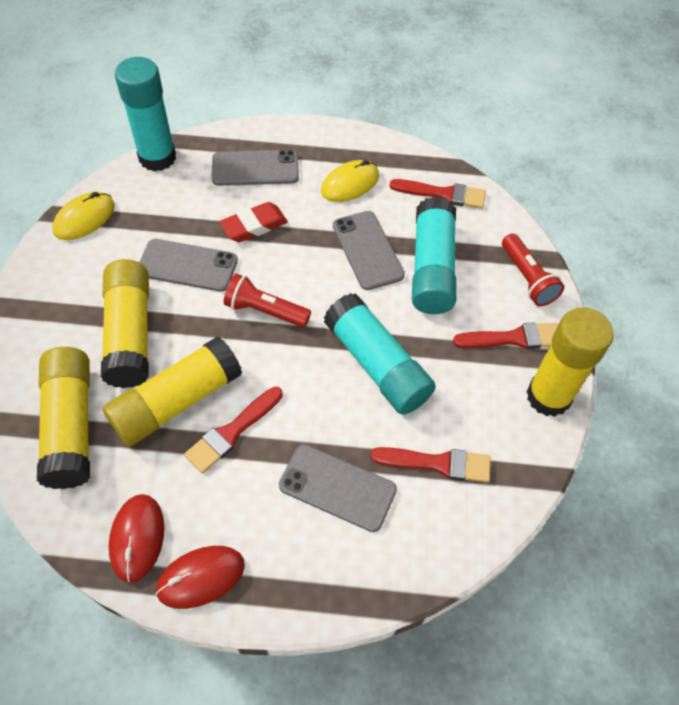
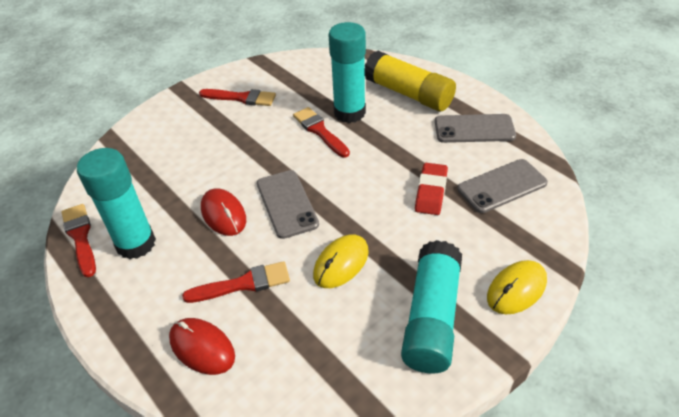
grey phone: 4 -> 3
red flashlight: 2 -> 0
yellow glue stick: 4 -> 1

